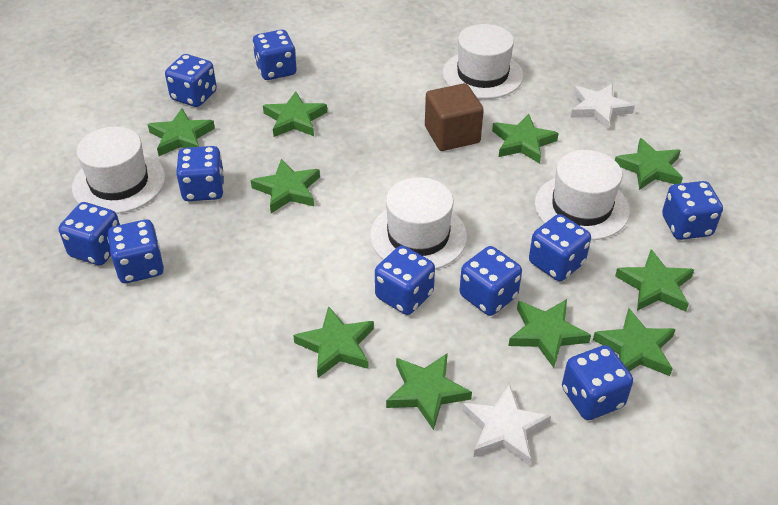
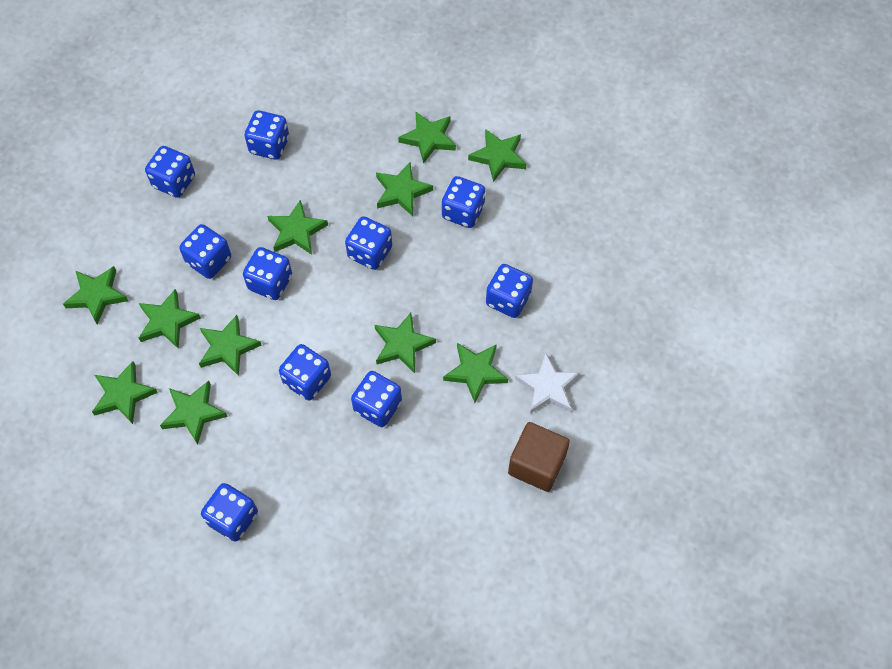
green star: 10 -> 11
white hat: 4 -> 0
white star: 2 -> 1

